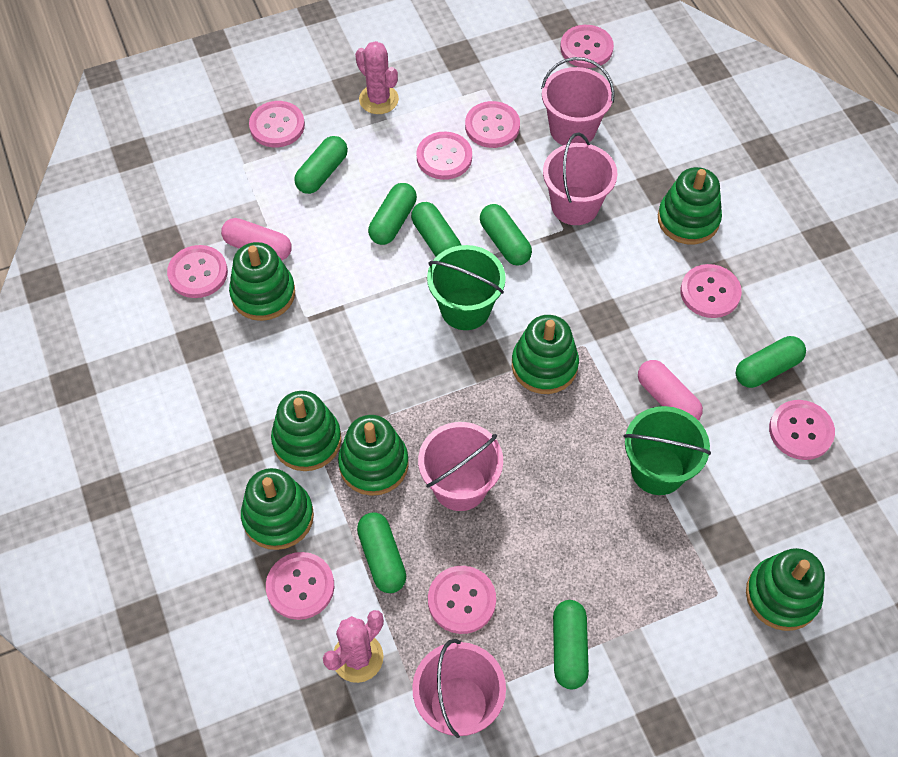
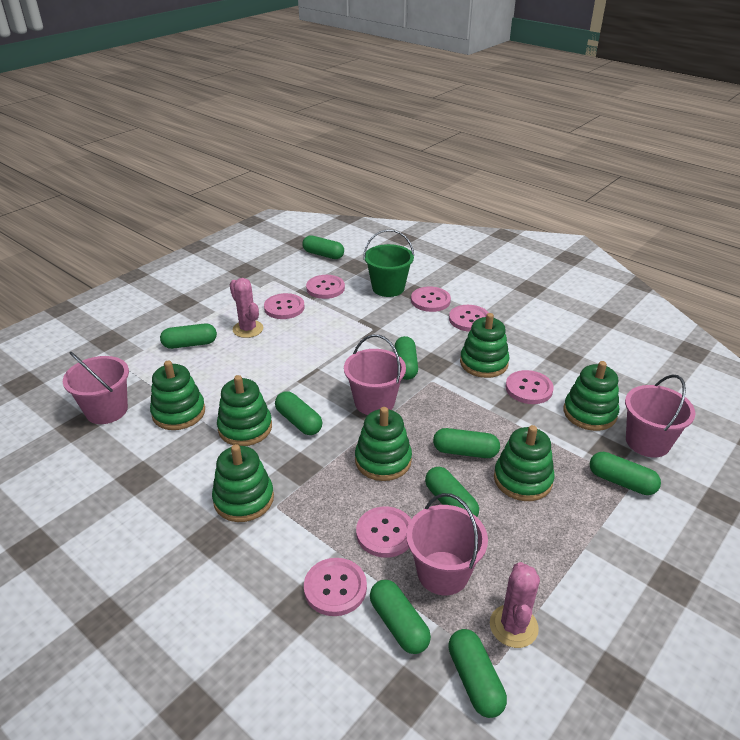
green bucket: 2 -> 1
green capsule: 7 -> 9
pink button: 9 -> 7
pink capsule: 2 -> 0

